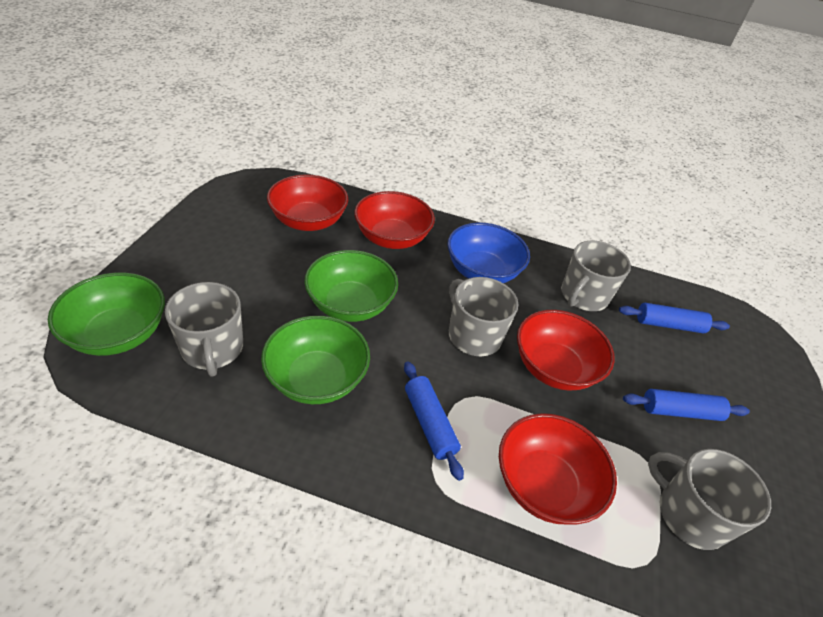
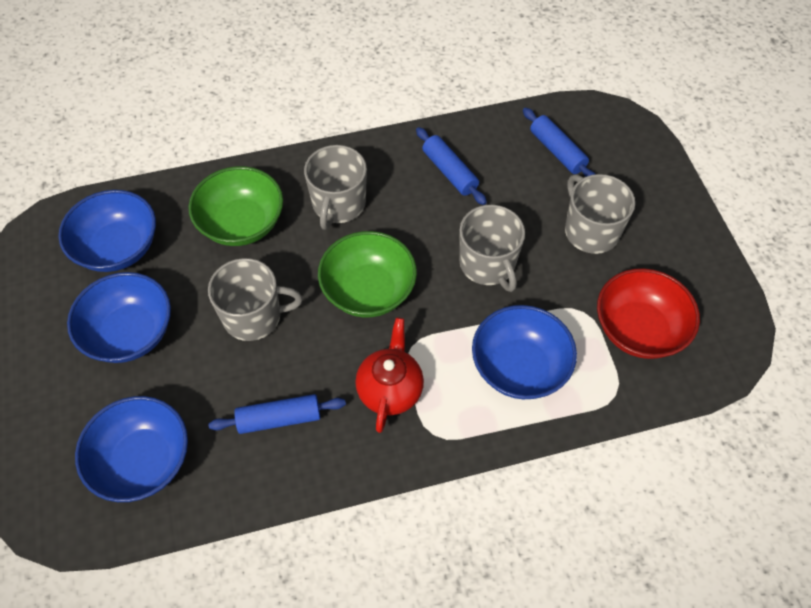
blue bowl: 1 -> 4
green bowl: 3 -> 2
red bowl: 4 -> 1
red teapot: 0 -> 1

